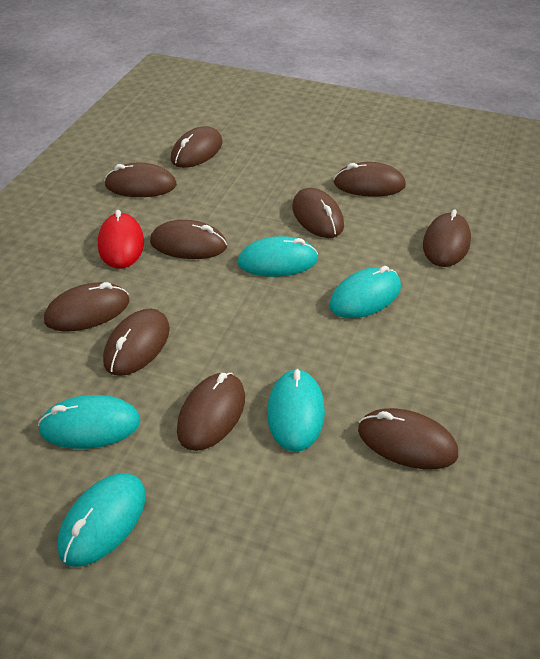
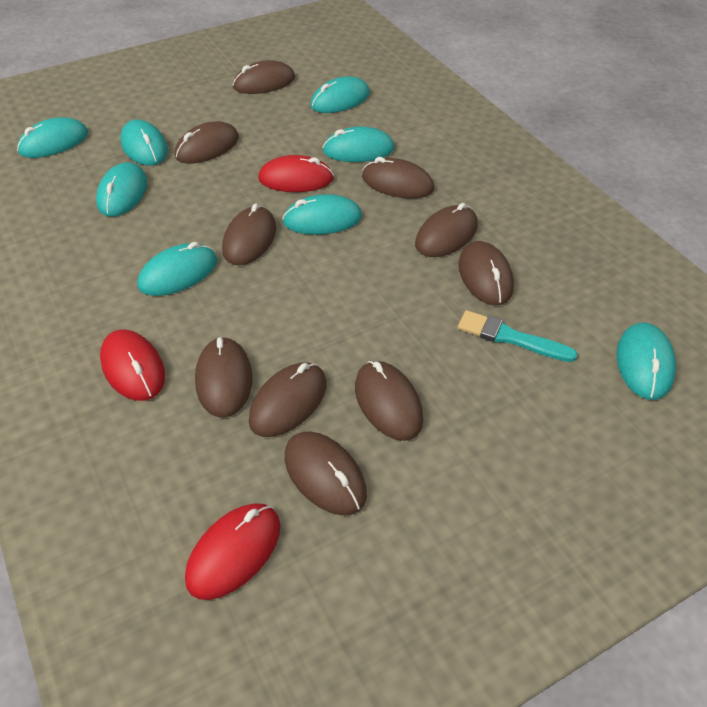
red mouse: 1 -> 3
turquoise brush: 0 -> 1
turquoise mouse: 5 -> 8

